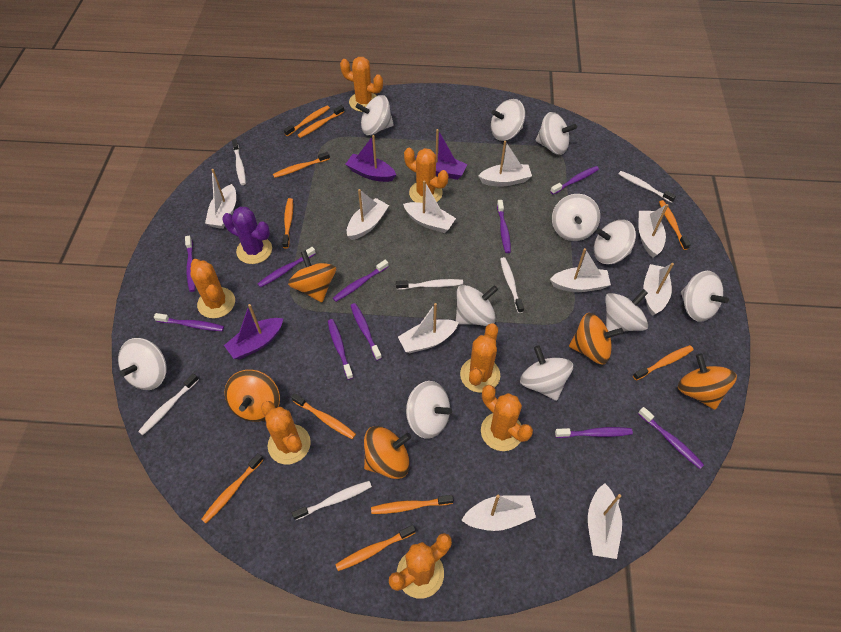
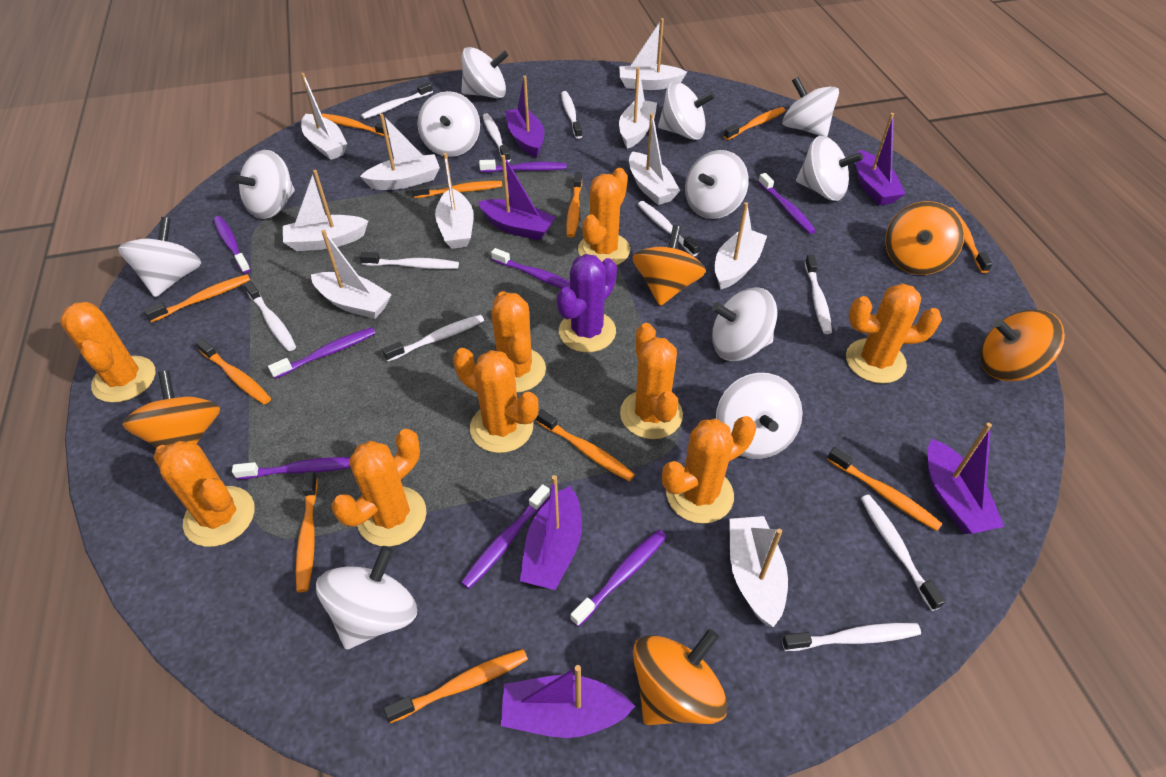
orange cactus: 7 -> 9
orange toothbrush: 10 -> 11
purple boat: 3 -> 6
purple toothbrush: 10 -> 8
white toothbrush: 6 -> 10

